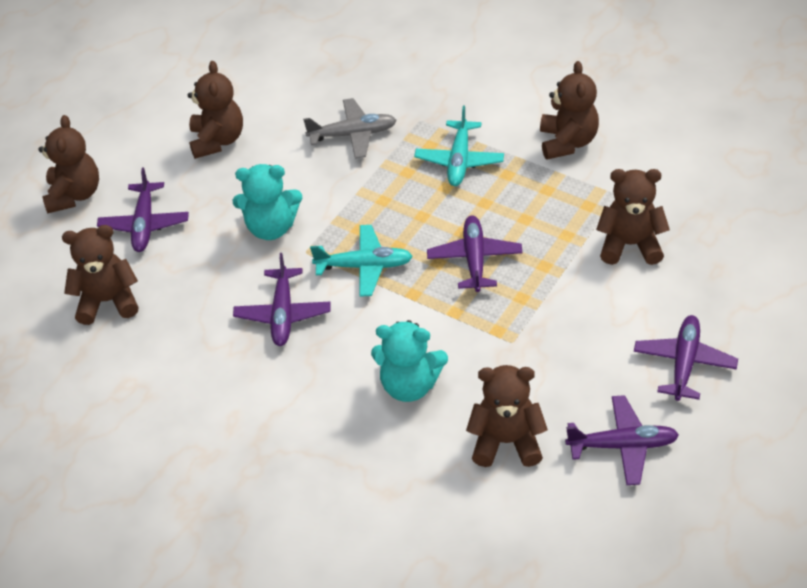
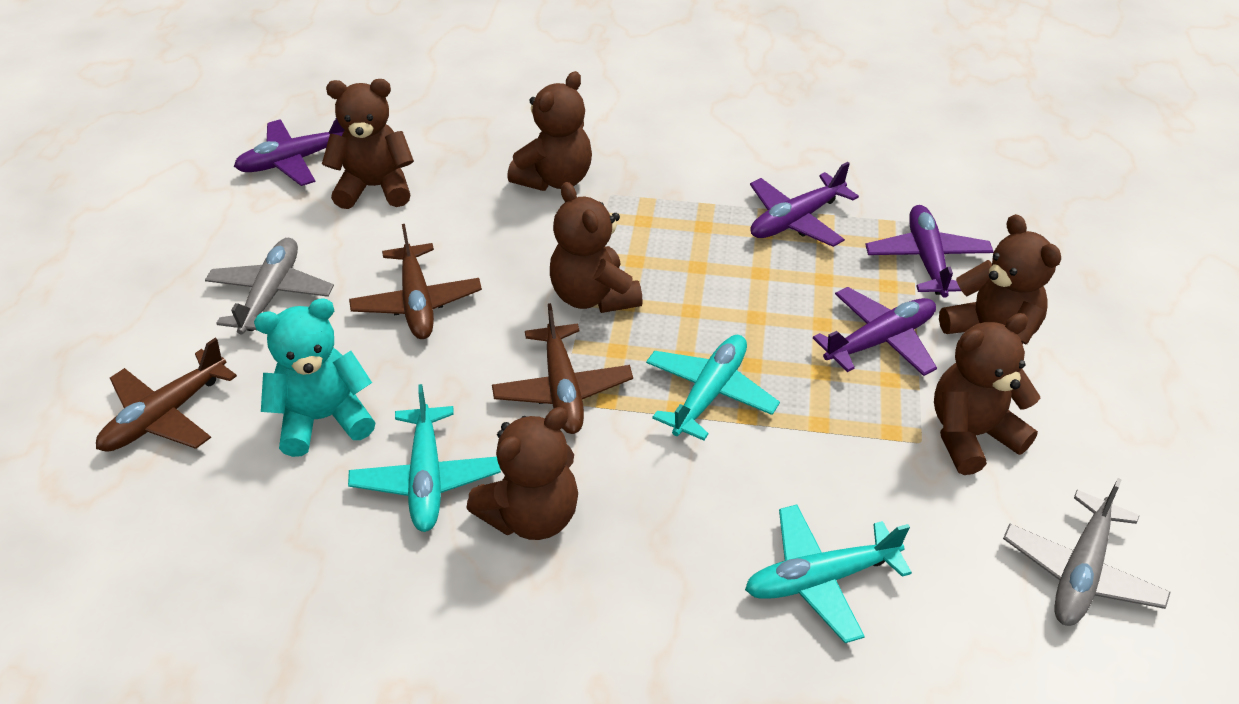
brown plane: 0 -> 3
grey plane: 1 -> 2
purple plane: 5 -> 4
turquoise plane: 2 -> 3
turquoise teddy bear: 2 -> 1

